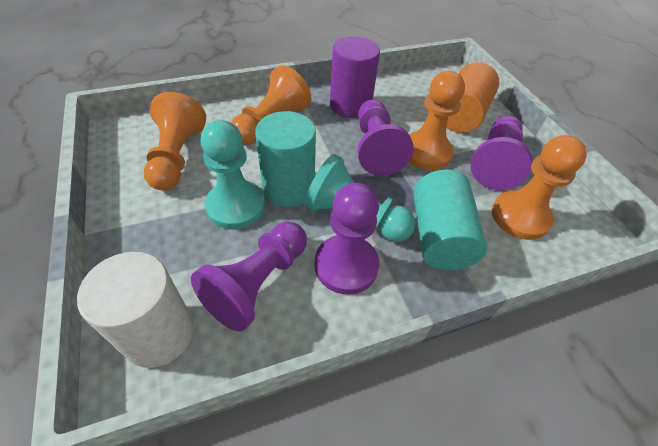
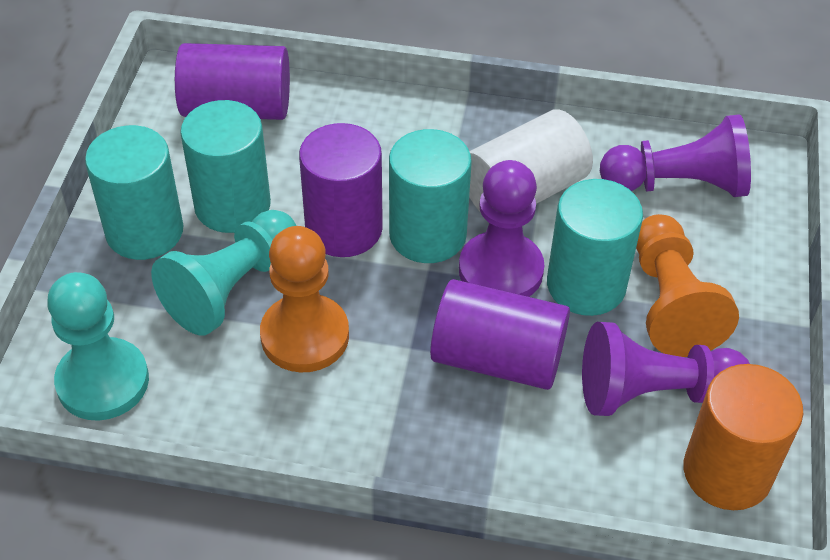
orange pawn: 4 -> 2
purple cylinder: 1 -> 3
purple pawn: 4 -> 3
turquoise cylinder: 2 -> 4

